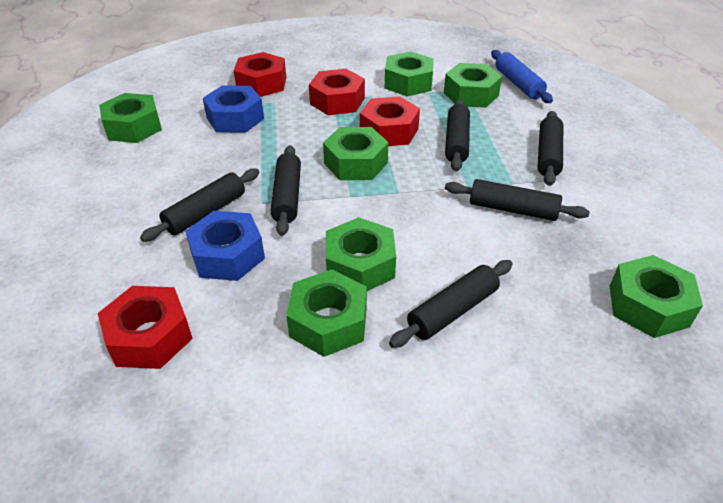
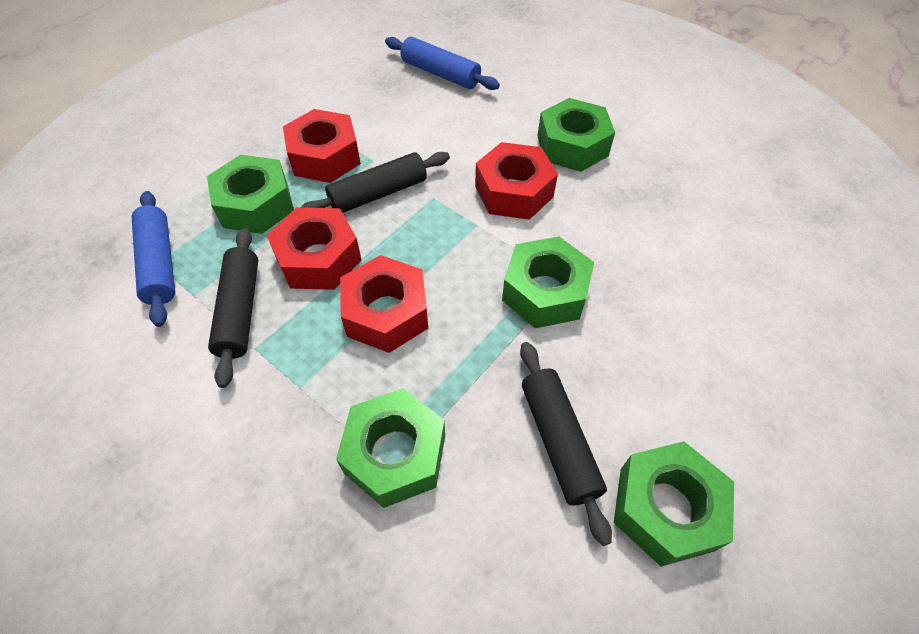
black rolling pin: 6 -> 3
blue nut: 2 -> 0
blue rolling pin: 1 -> 2
green nut: 7 -> 5

